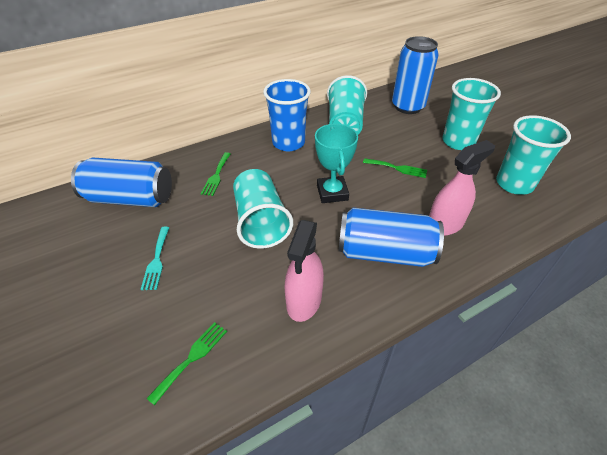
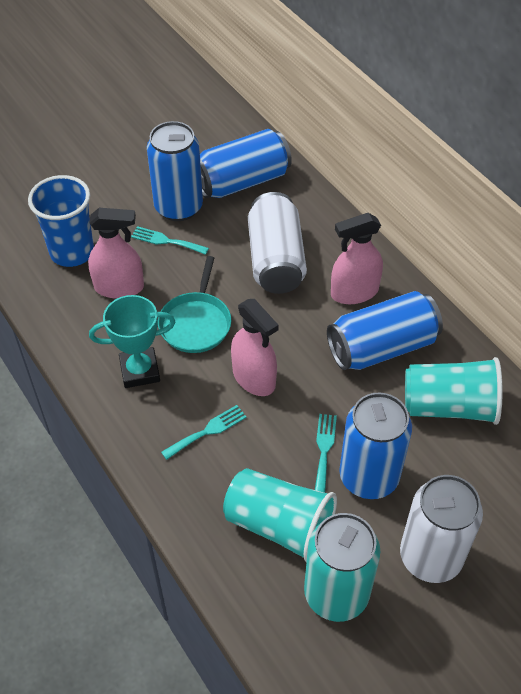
blue can: 3 -> 4
green fork: 3 -> 0
pink spray bottle: 2 -> 3
turquoise can: 0 -> 1
turquoise cup: 4 -> 2
turquoise fork: 1 -> 3
turquoise pan: 0 -> 1
white can: 0 -> 2

